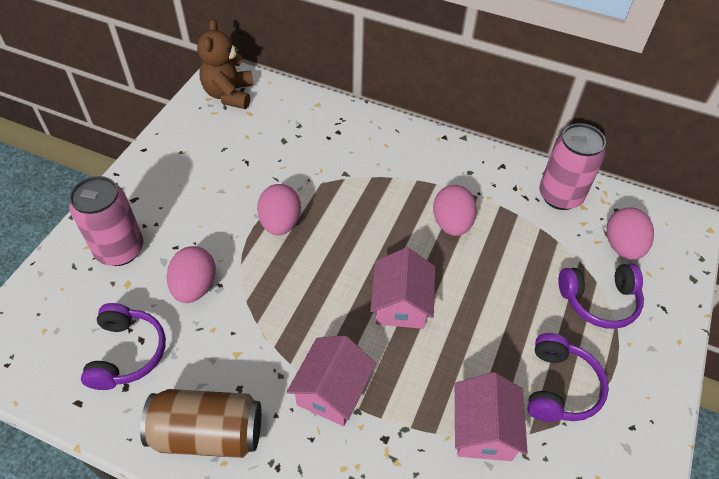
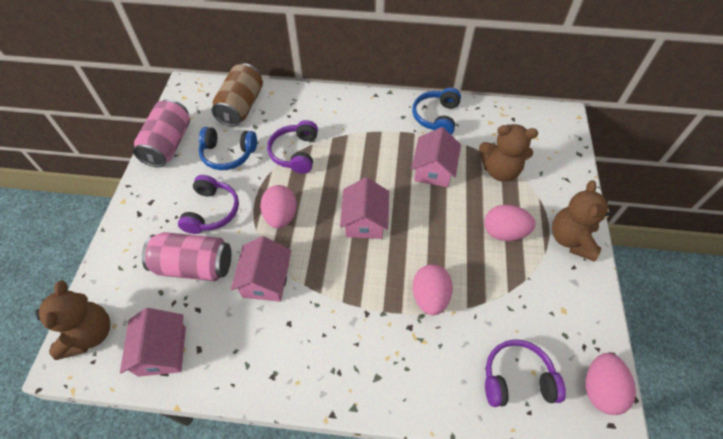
blue headphones: 0 -> 2
brown teddy bear: 1 -> 3
pink house: 3 -> 4

